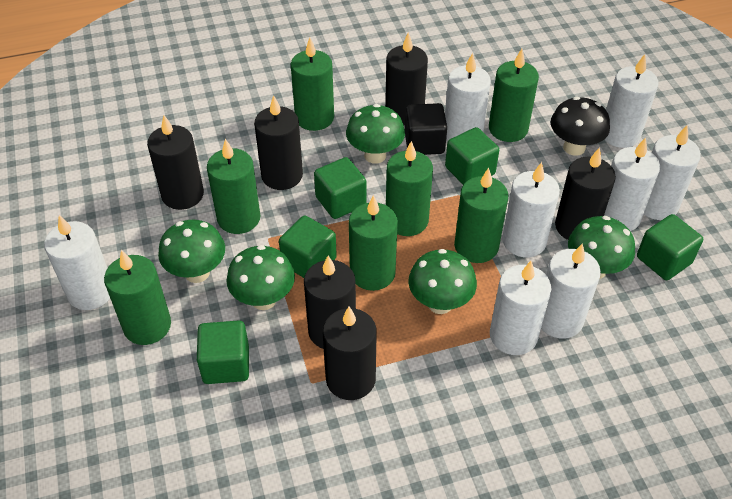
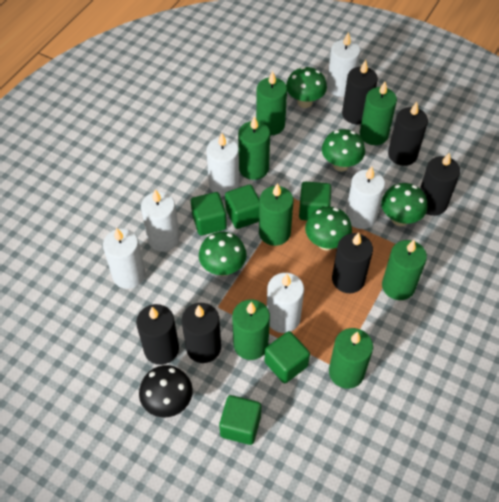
black cube: 1 -> 0
white candle: 8 -> 6

